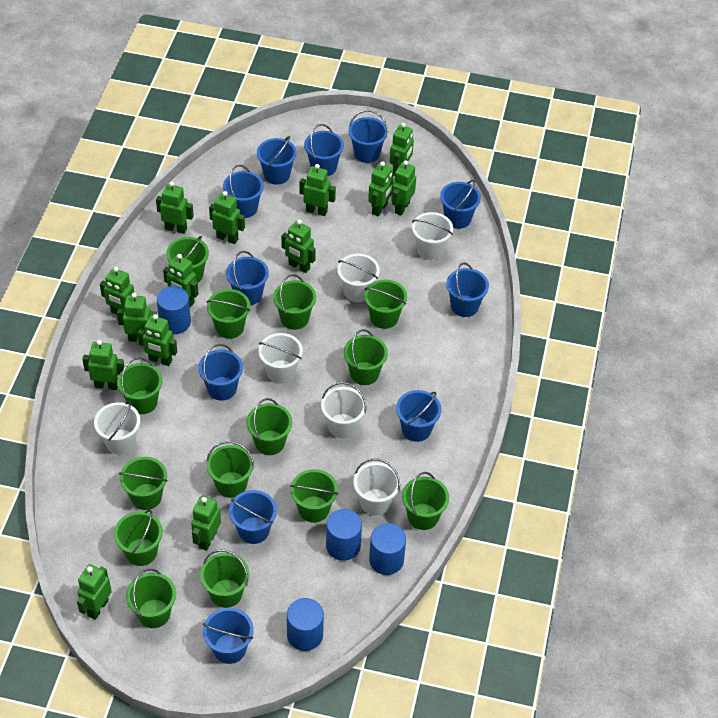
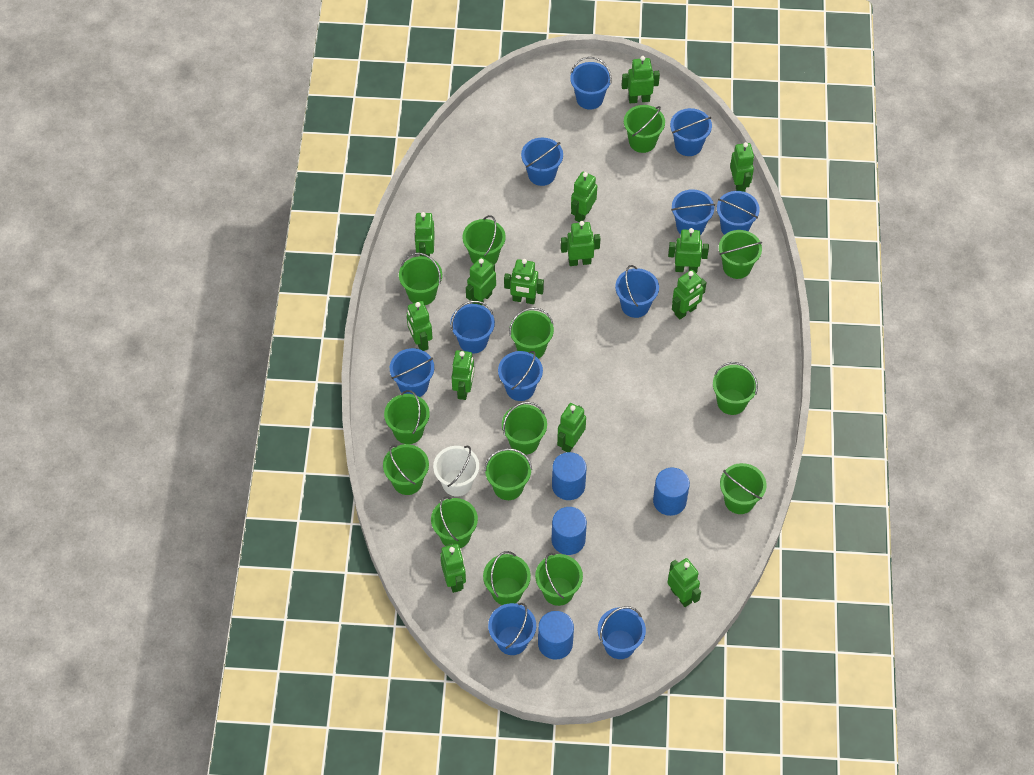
white bucket: 6 -> 1

